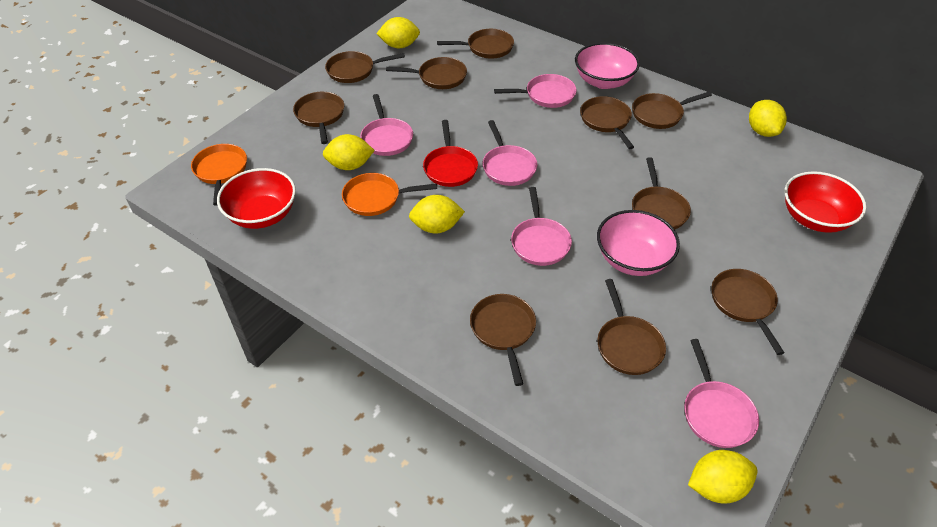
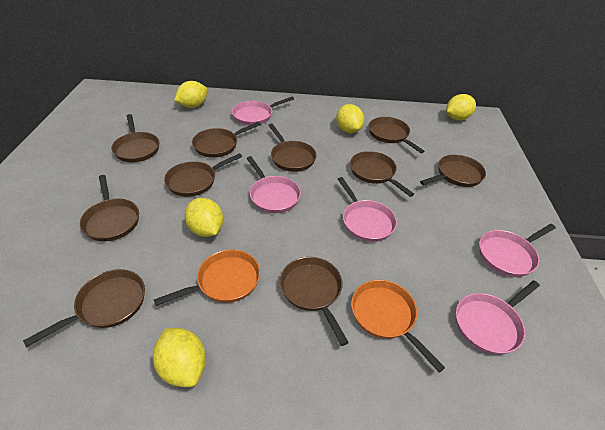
pink bowl: 2 -> 0
red bowl: 2 -> 0
red pan: 1 -> 0

